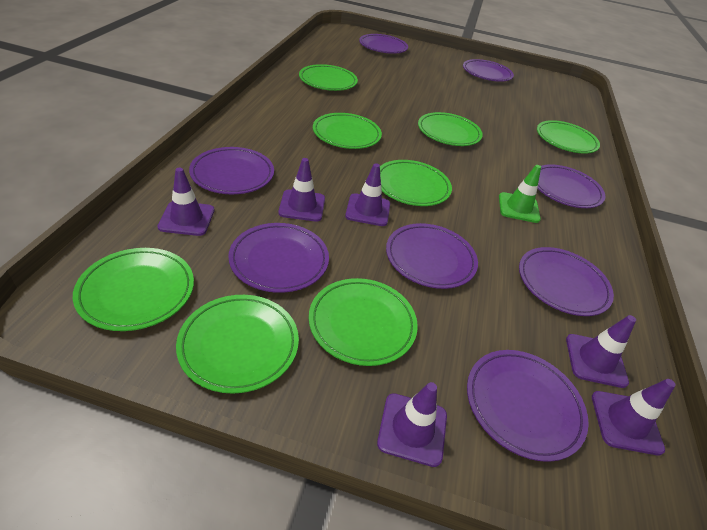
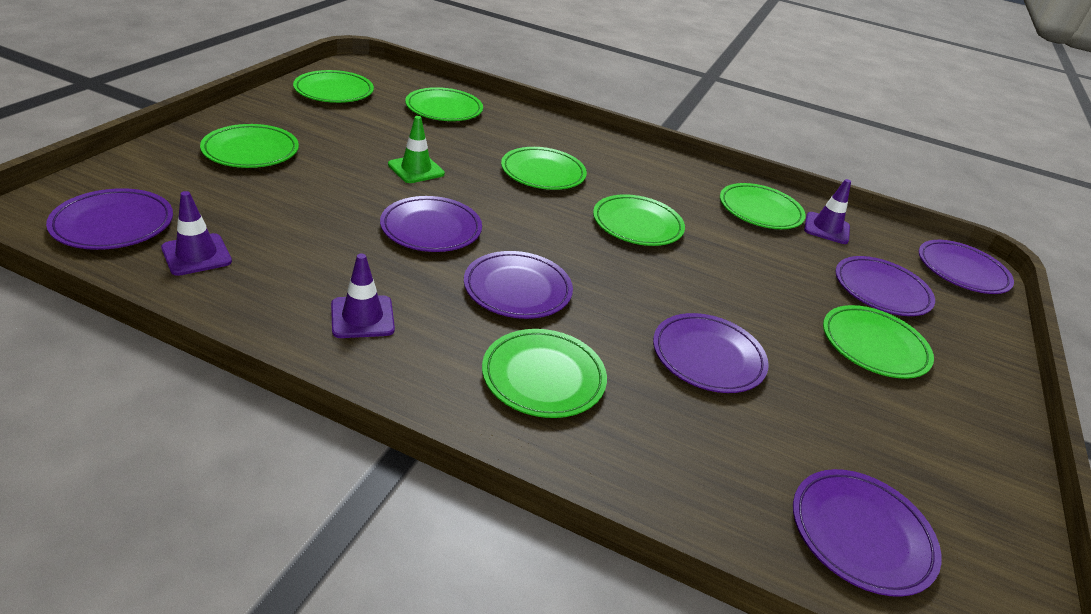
purple plate: 8 -> 7
purple traffic cone: 6 -> 3

